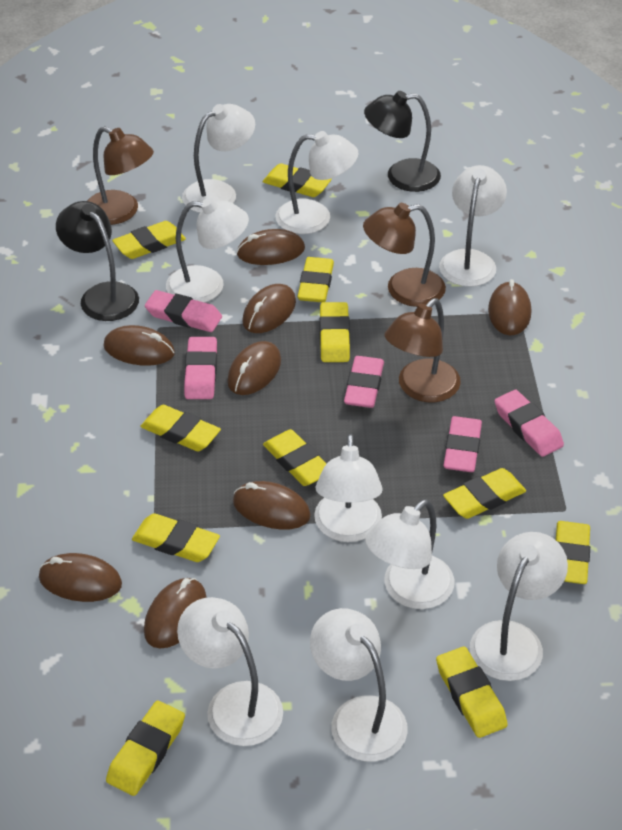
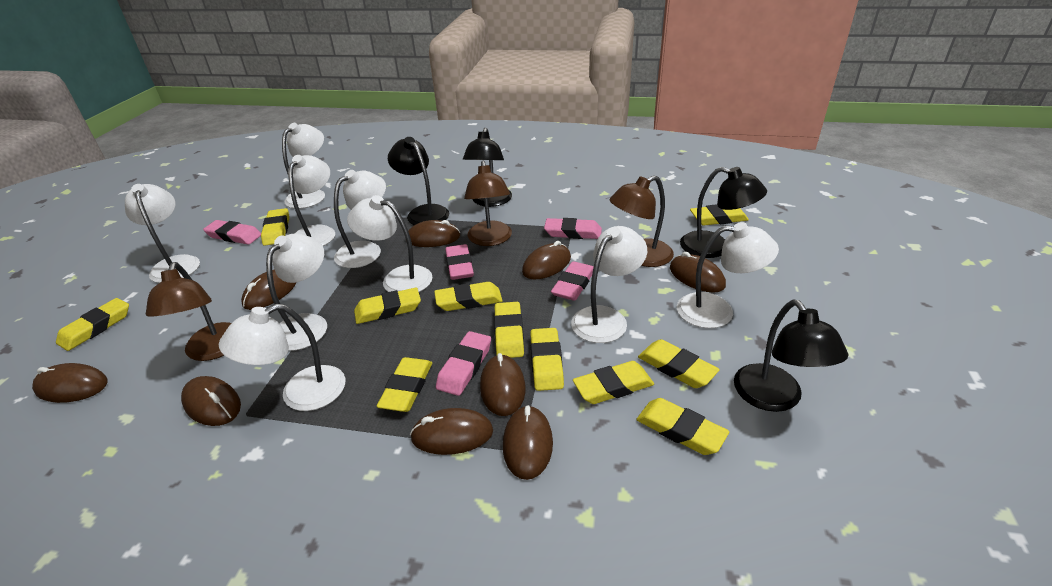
black lamp: 2 -> 4
brown mouse: 8 -> 9

